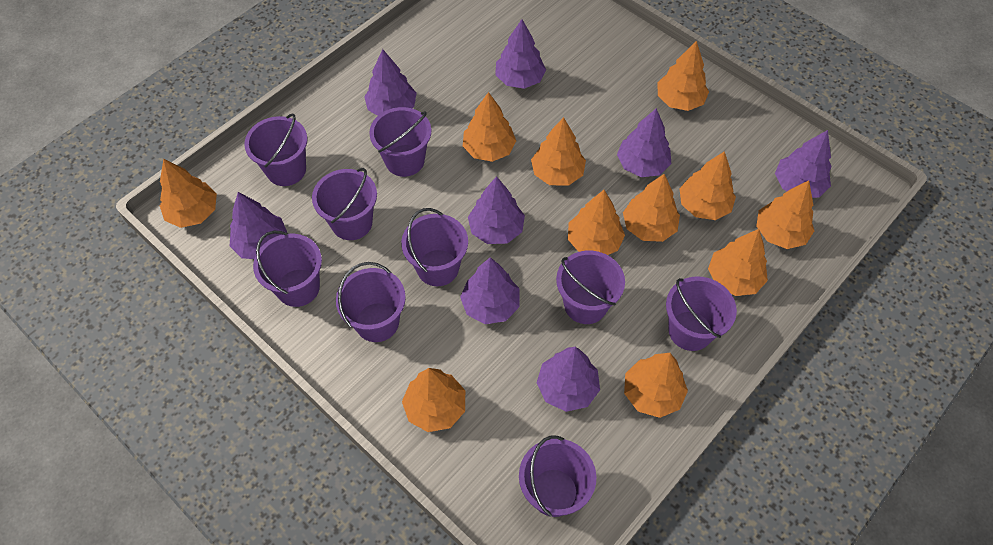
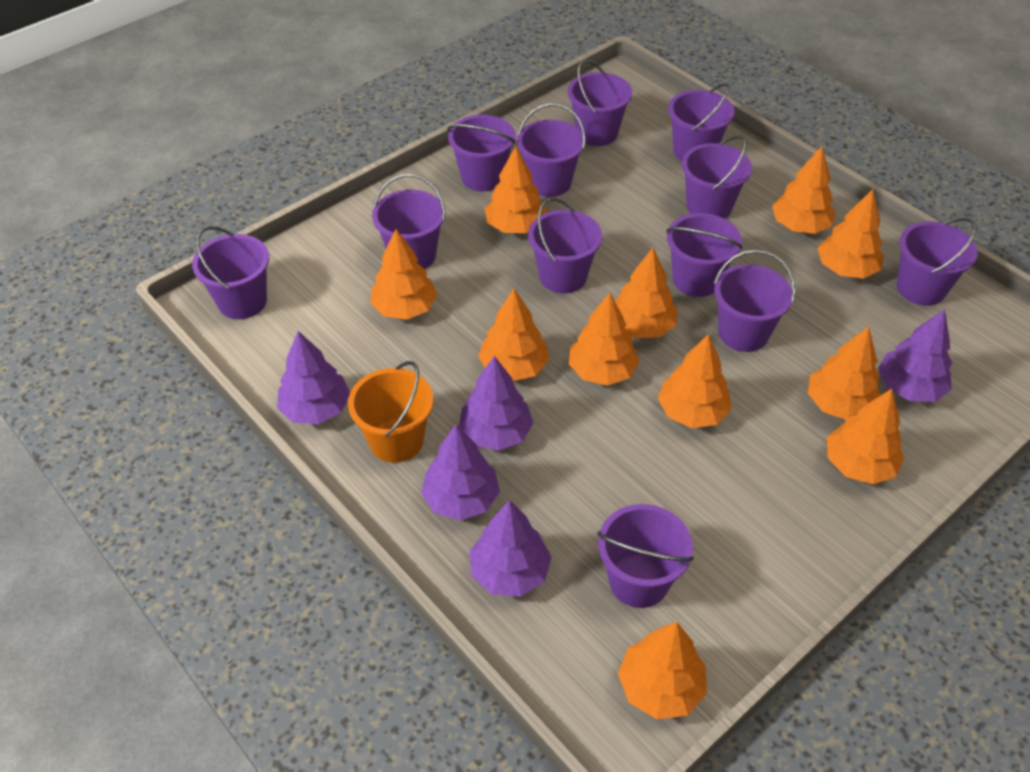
orange bucket: 0 -> 1
purple bucket: 9 -> 12
purple tree: 8 -> 5

